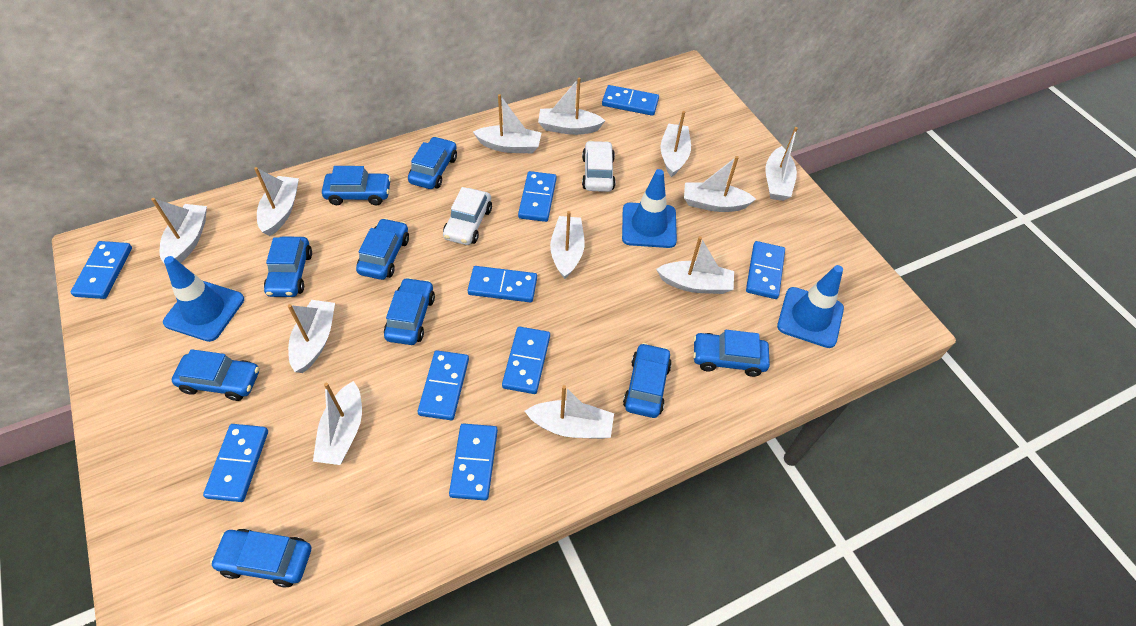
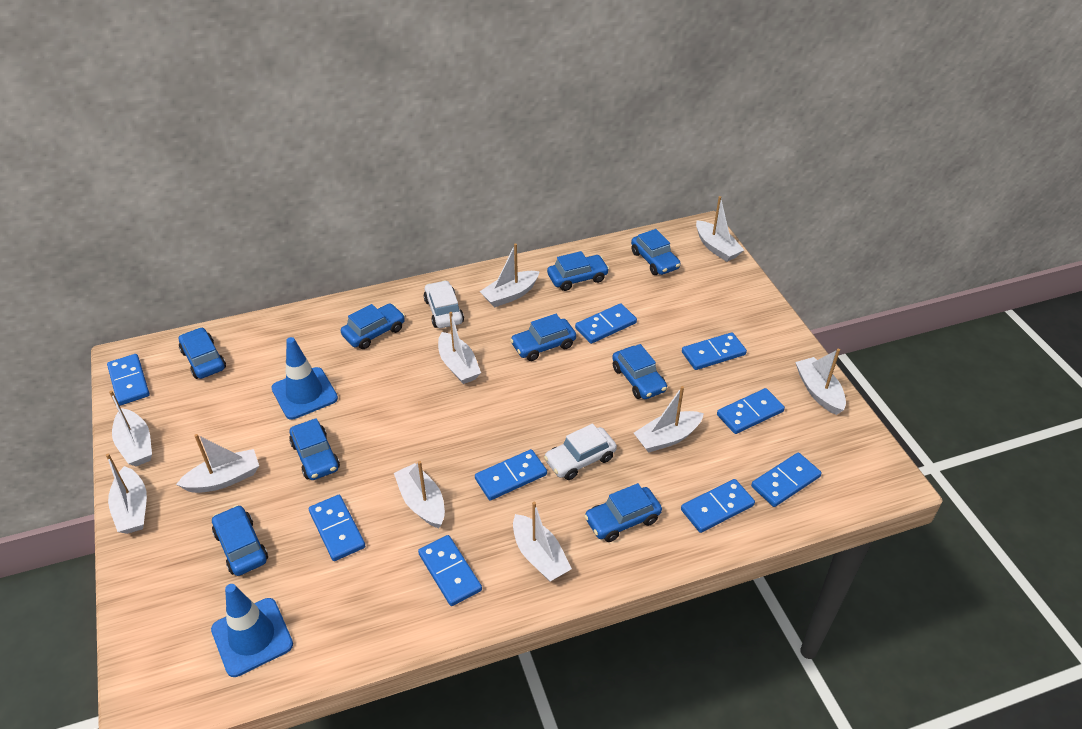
blue traffic cone: 3 -> 2
white boat: 12 -> 10

